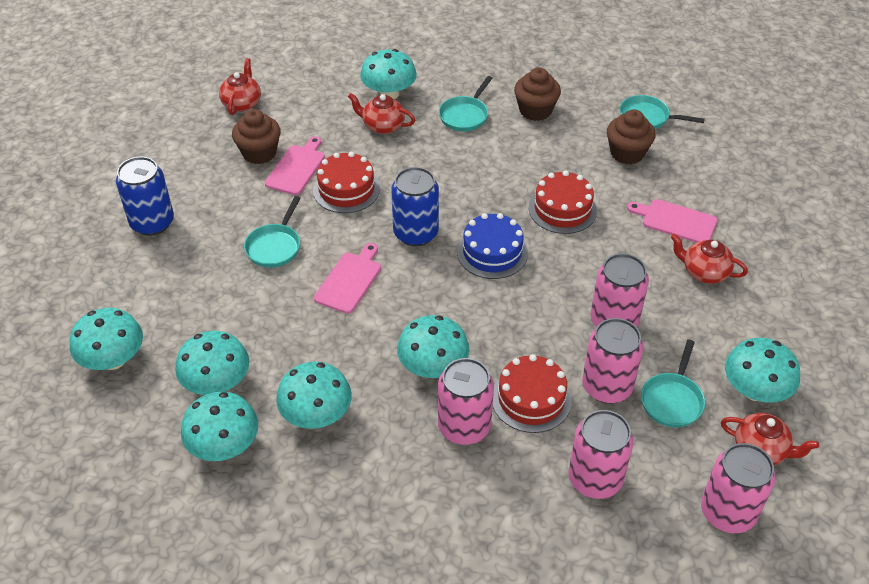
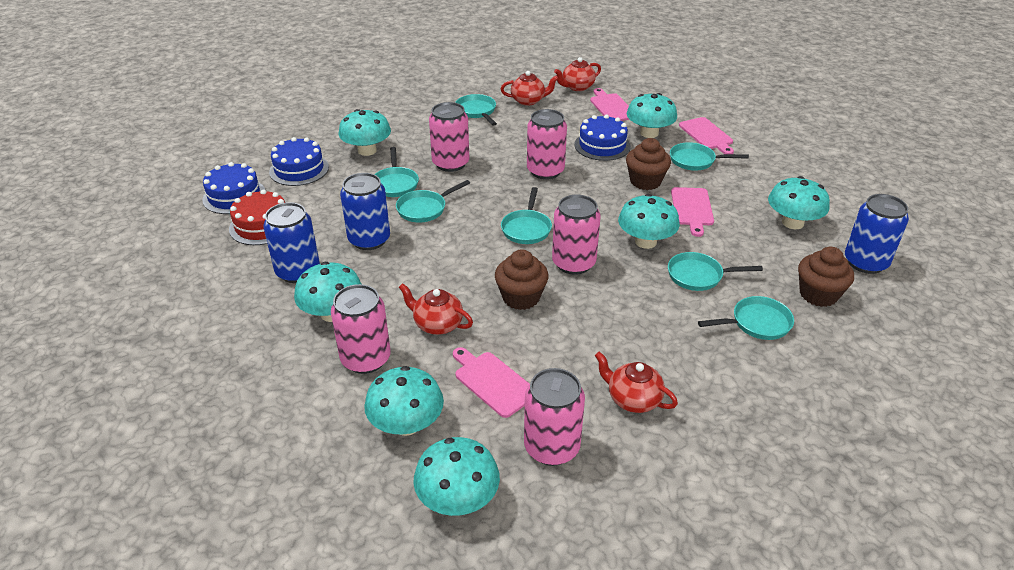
blue cake: 1 -> 3
blue can: 2 -> 3
pink cutting board: 3 -> 4
red cake: 3 -> 1
turquoise pan: 4 -> 7

